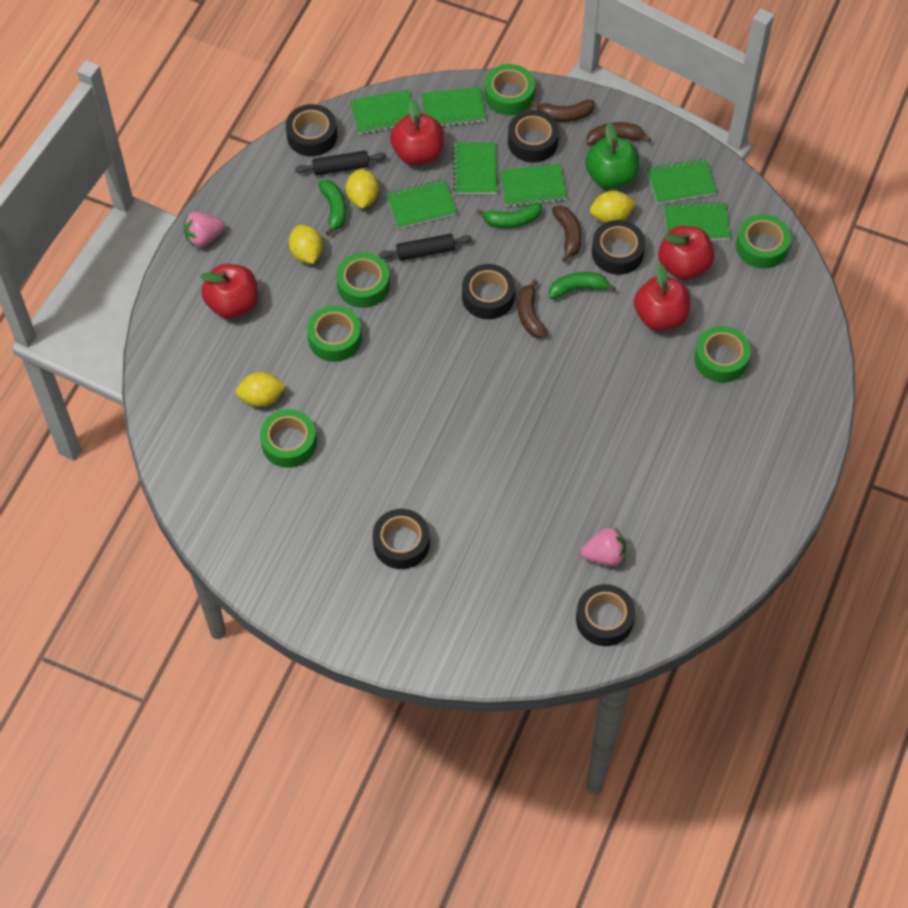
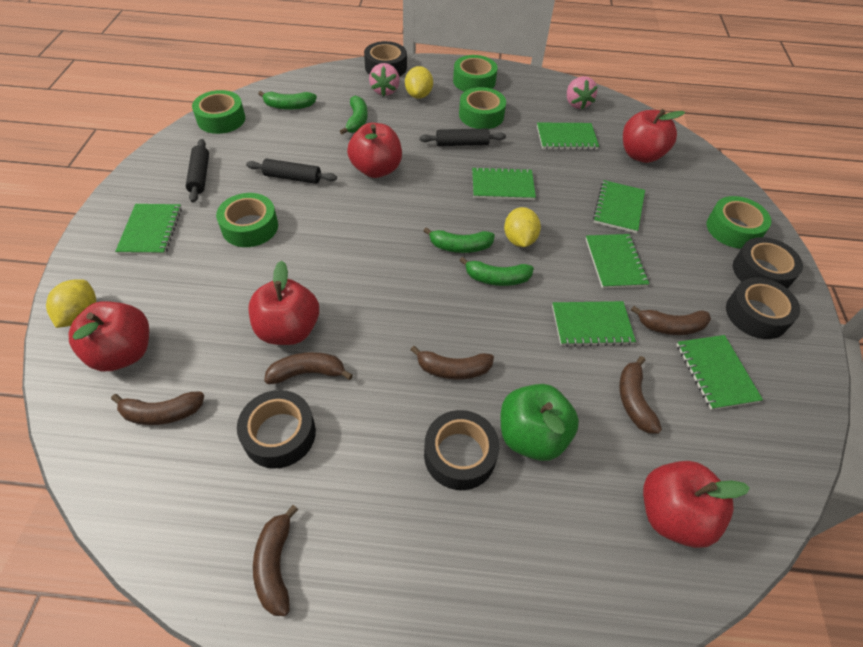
black rolling pin: 2 -> 3
black tape: 6 -> 5
brown banana: 4 -> 6
green banana: 3 -> 4
green tape: 6 -> 5
red apple: 4 -> 5
yellow lemon: 4 -> 3

